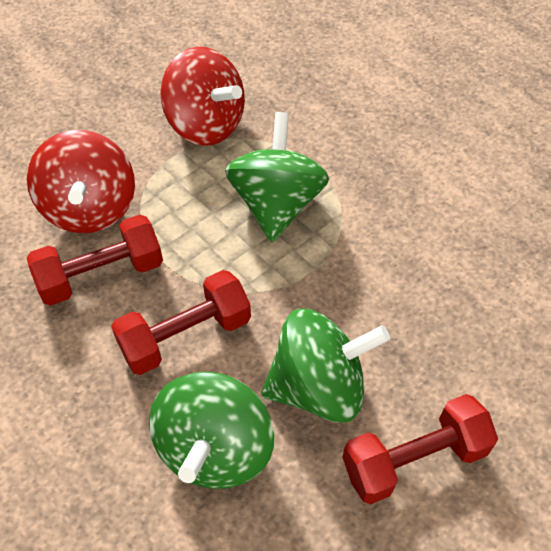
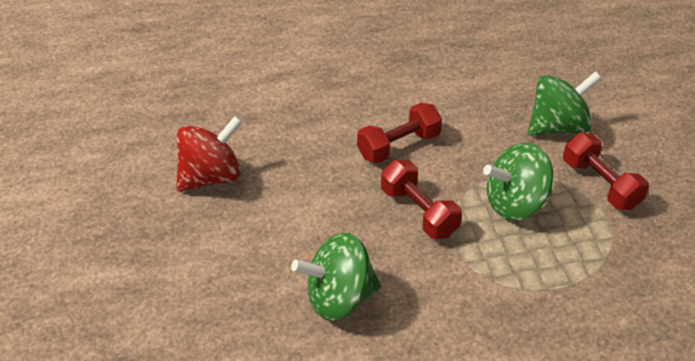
red spinning top: 2 -> 1

